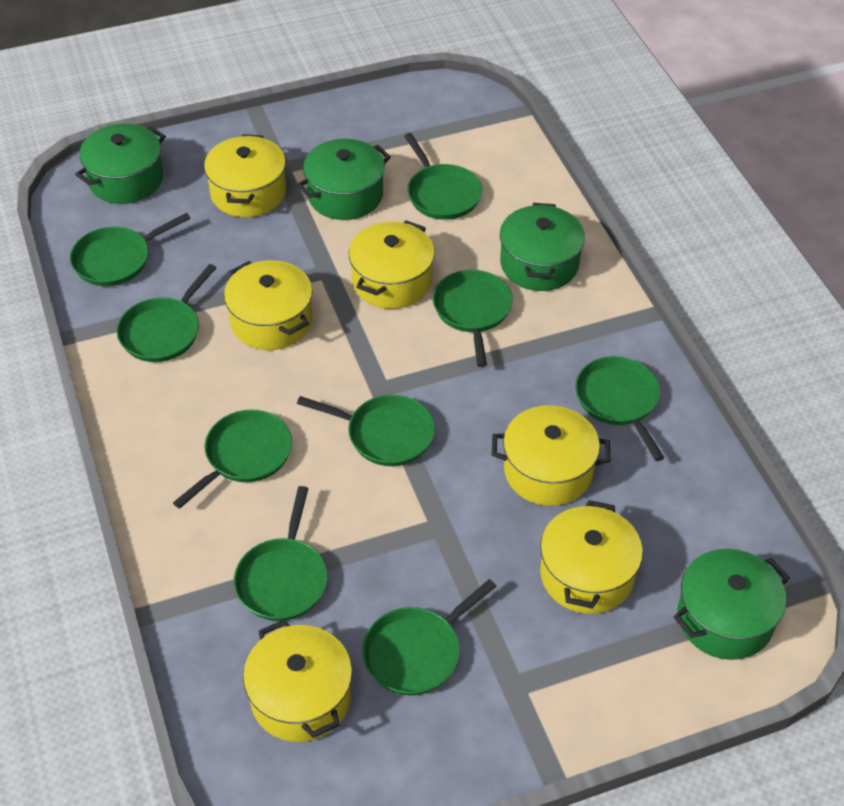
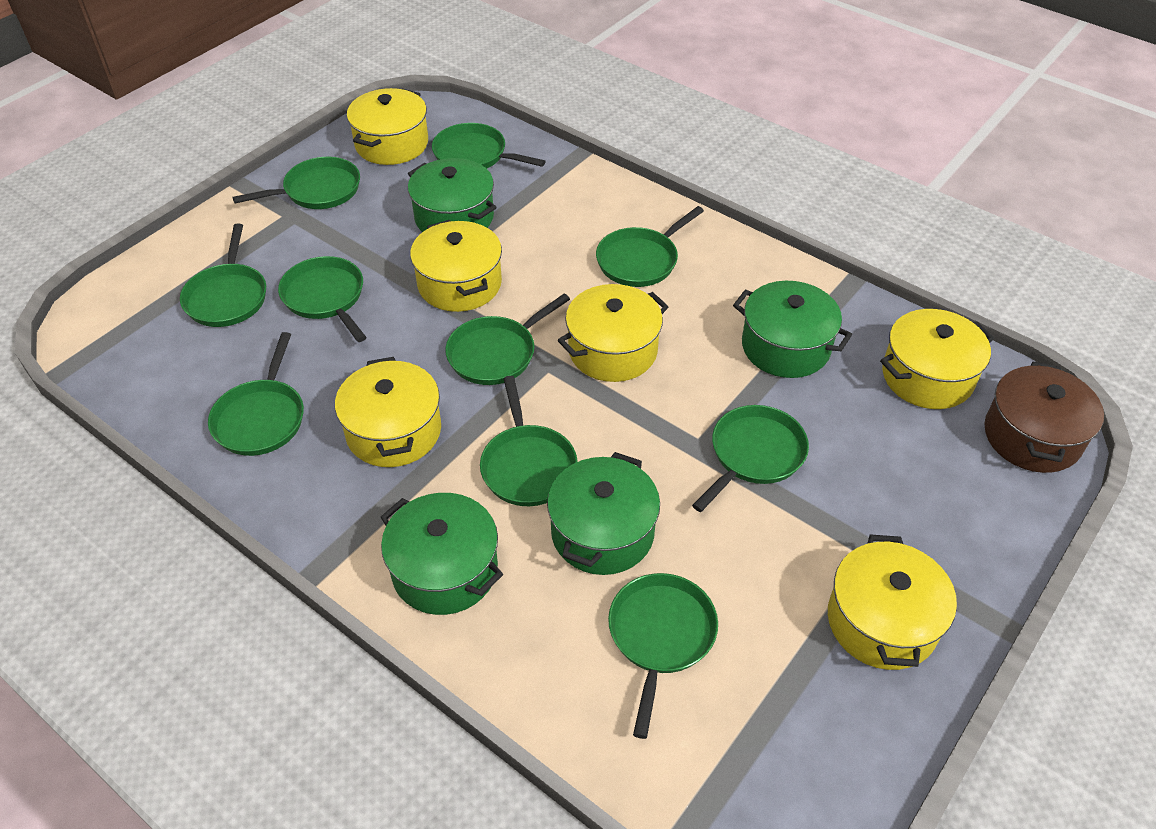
brown pot: 0 -> 1
green pan: 9 -> 10

